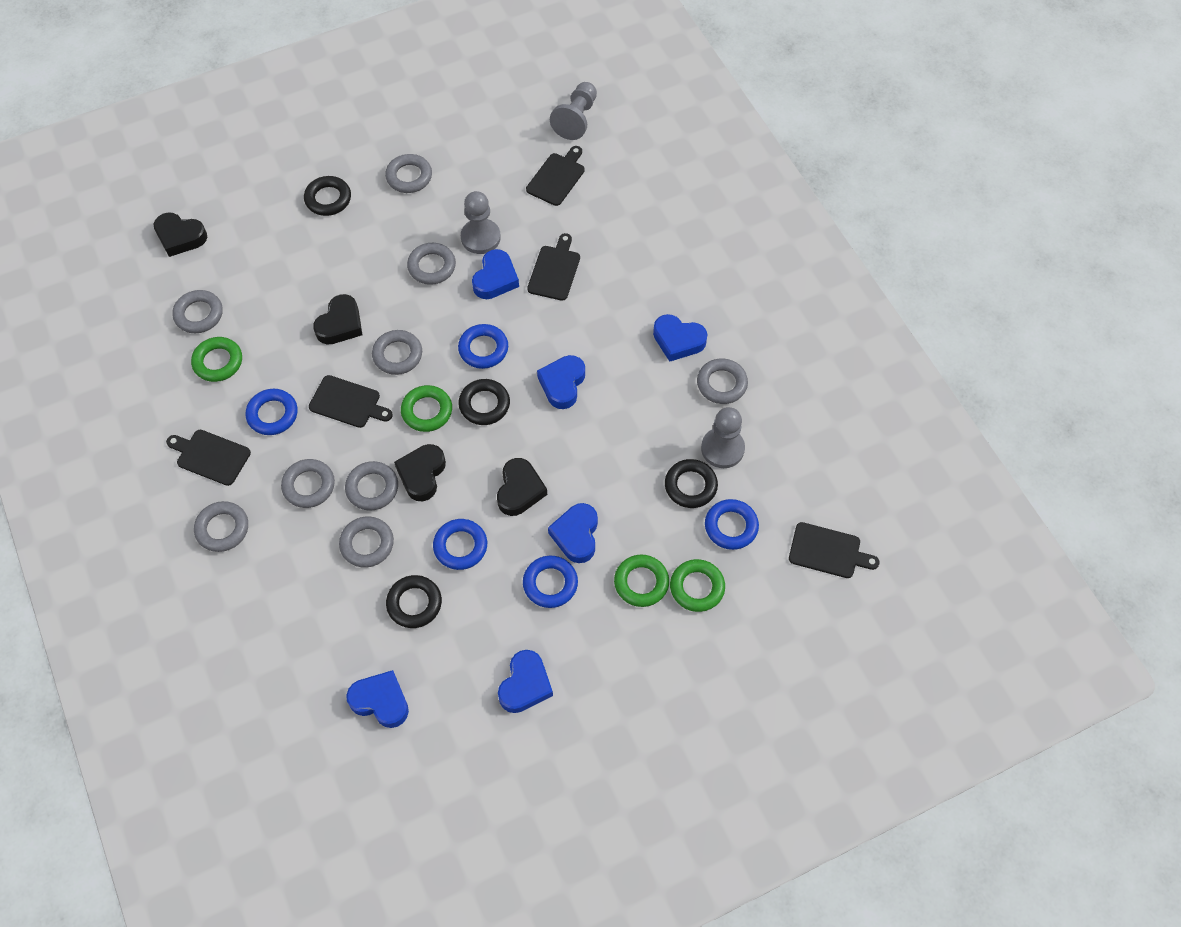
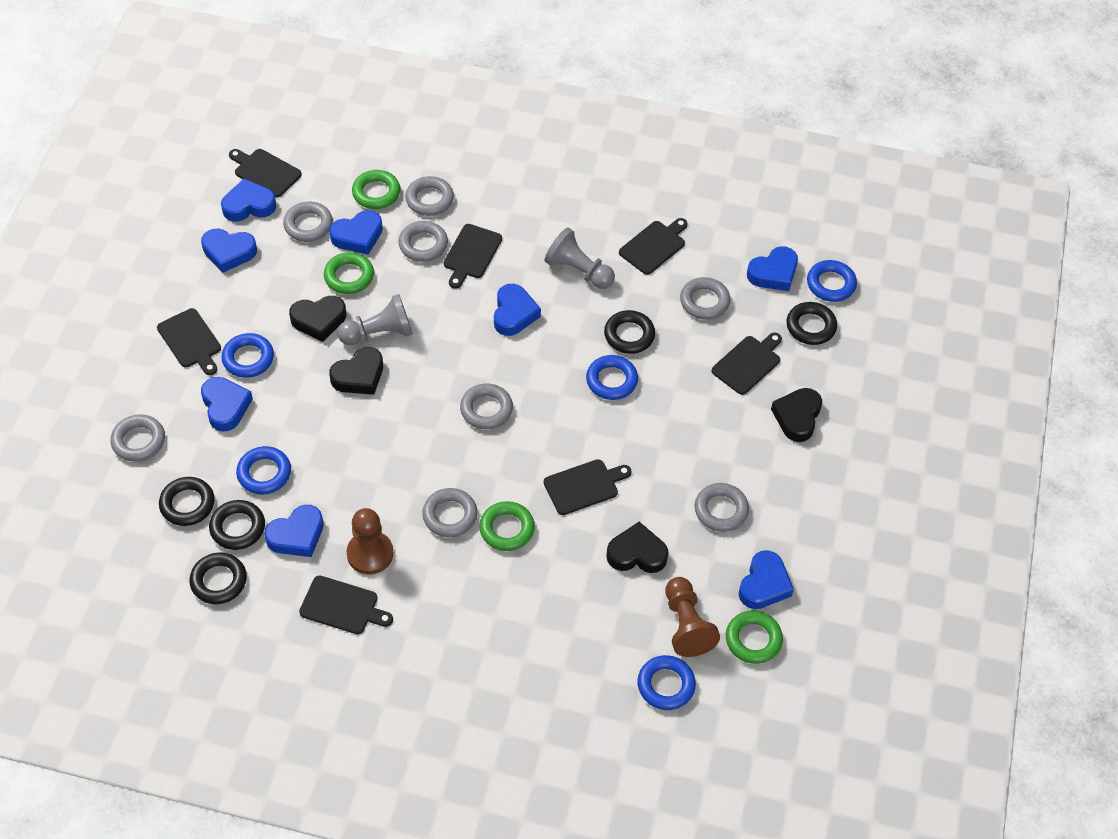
black cutting board: 5 -> 7
black ring: 4 -> 5
blue heart: 6 -> 8
brown pawn: 0 -> 2
grey pawn: 3 -> 2
grey ring: 9 -> 8

